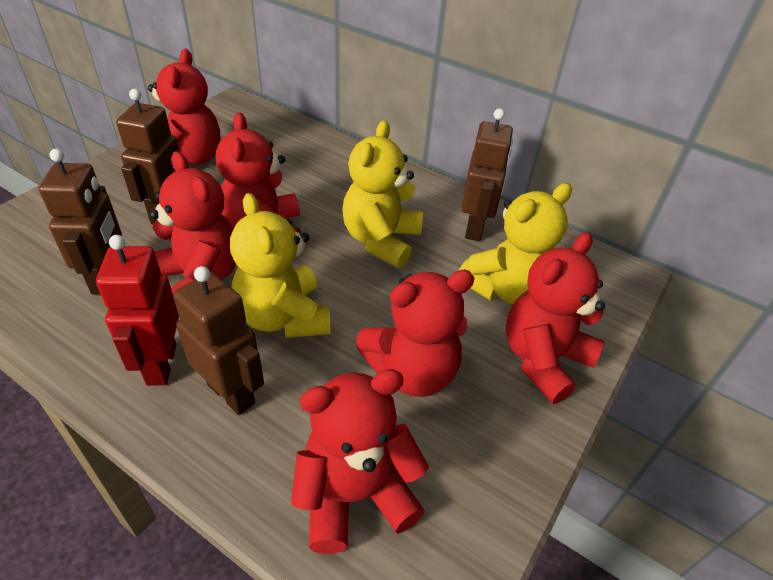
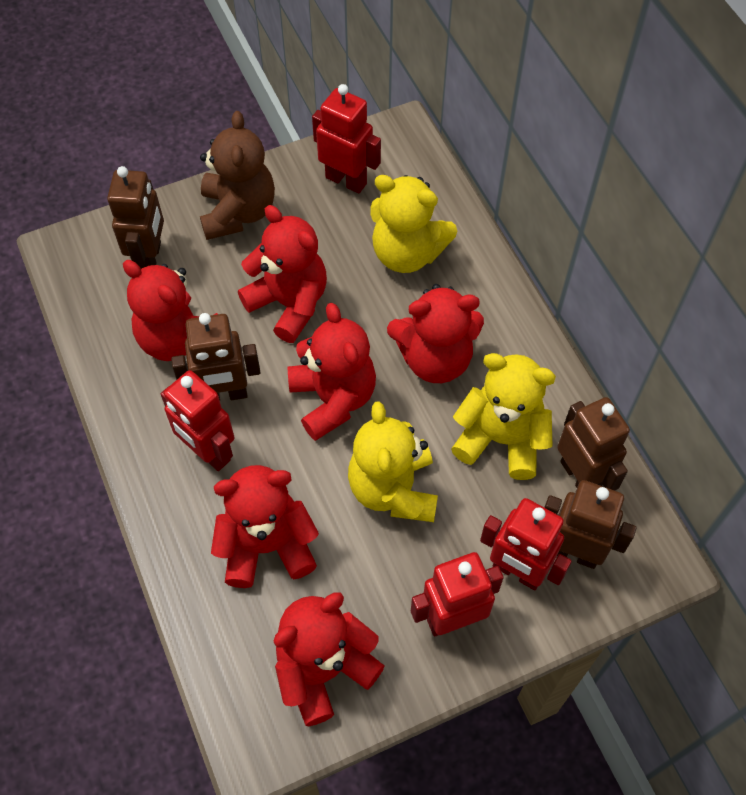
brown teddy bear: 0 -> 1
red robot: 1 -> 4

